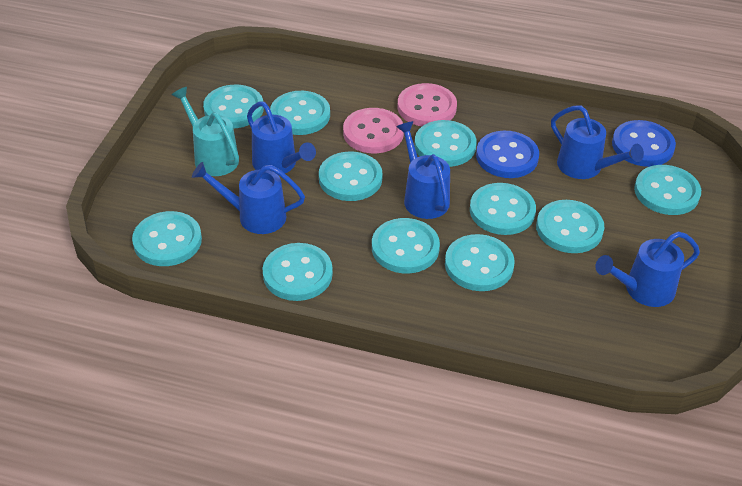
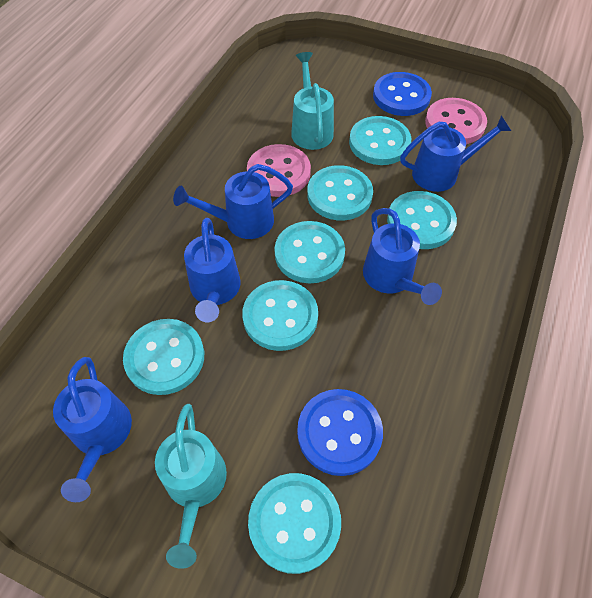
turquoise button: 11 -> 7
turquoise watering can: 1 -> 2

